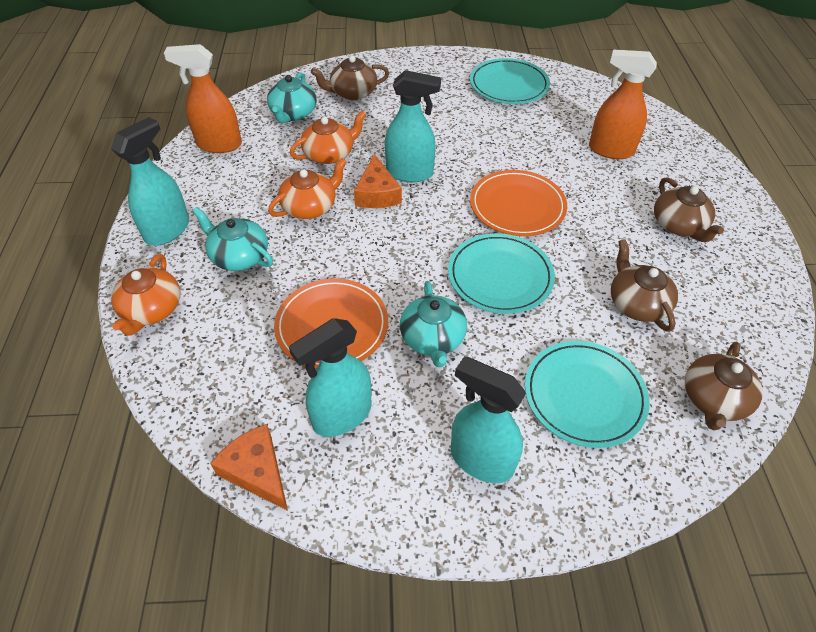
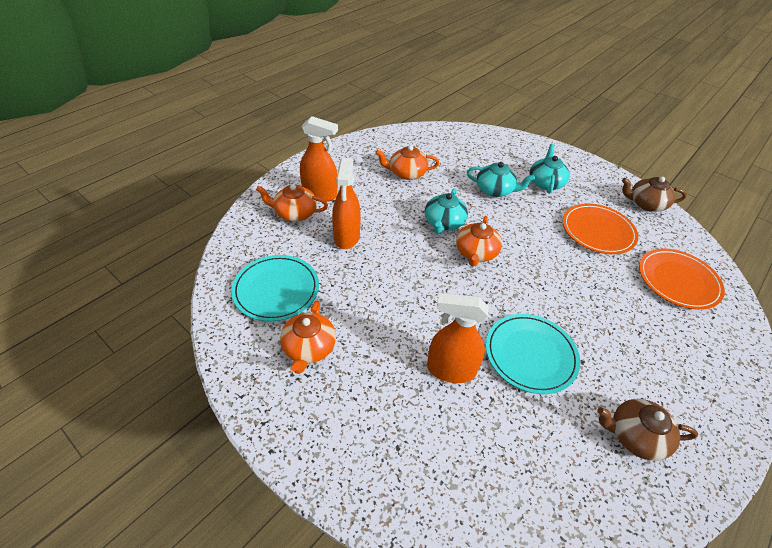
brown teapot: 4 -> 2
orange cheese: 2 -> 0
orange spray bottle: 2 -> 3
orange teapot: 3 -> 4
turquoise plate: 3 -> 2
turquoise spray bottle: 4 -> 0

